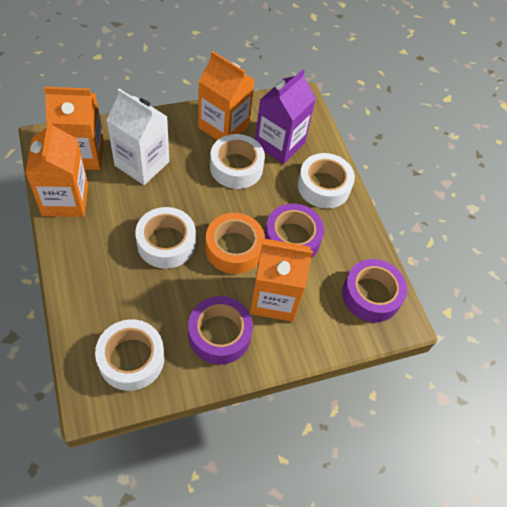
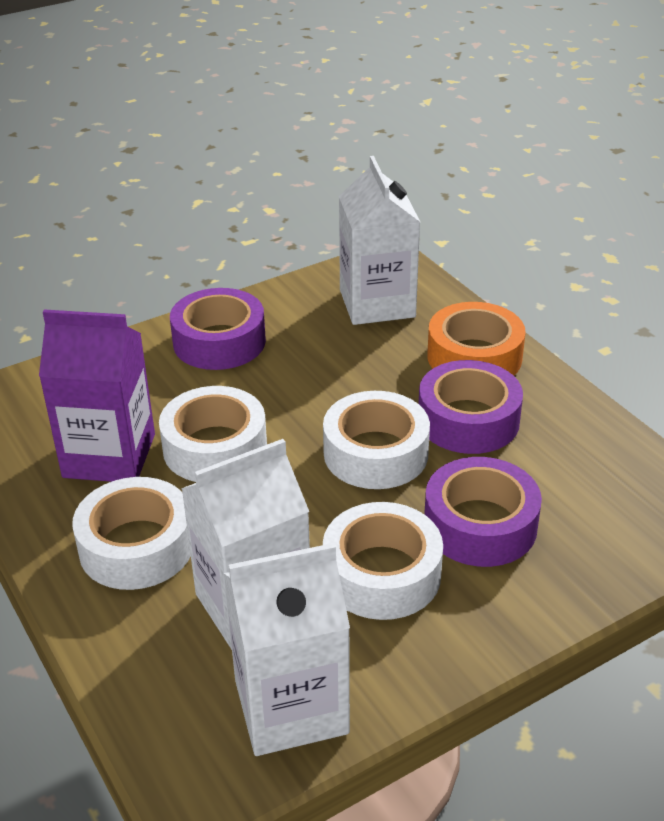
orange carton: 4 -> 0
white carton: 1 -> 3

